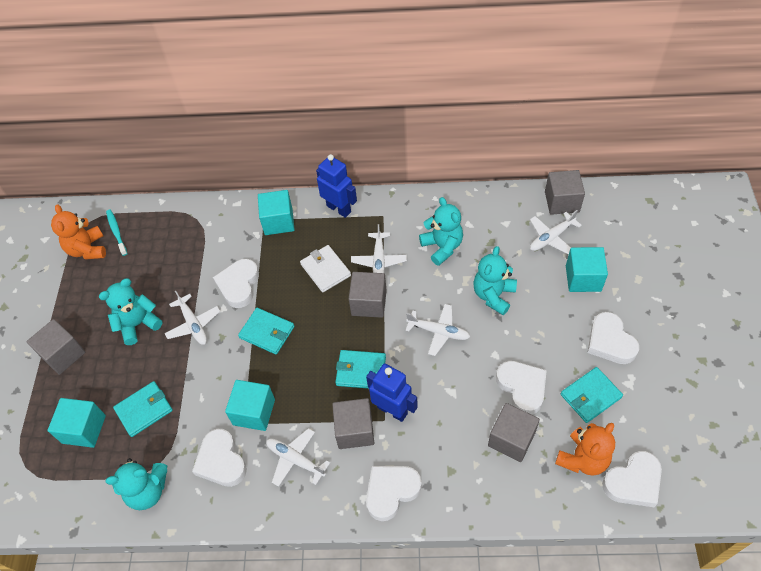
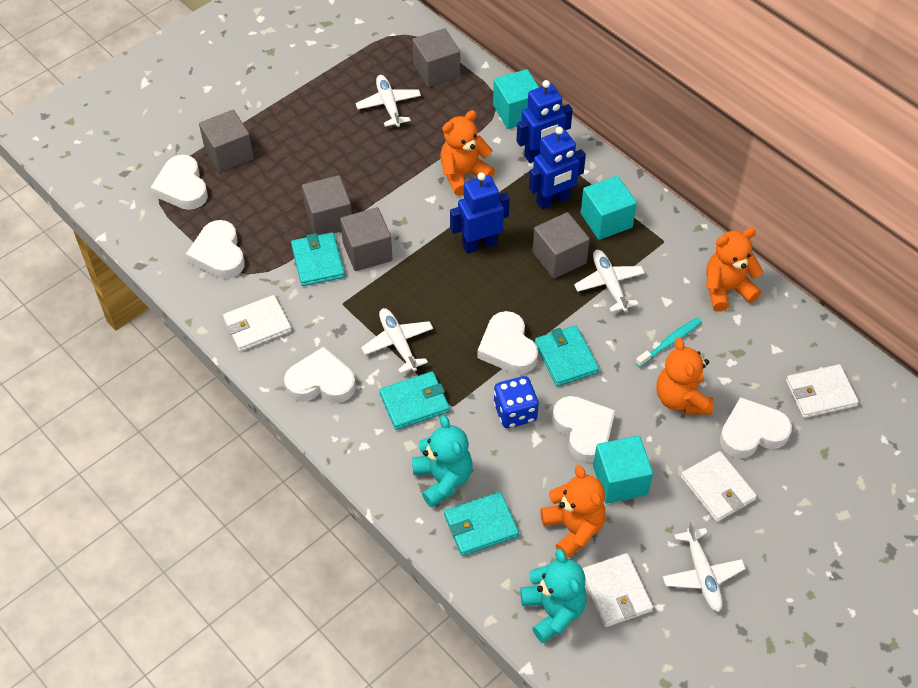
blue dice: 0 -> 1
blue robot: 2 -> 3
orange teddy bear: 2 -> 4
turquoise cube: 4 -> 3
turquoise teddy bear: 4 -> 2
white plane: 5 -> 4
white wallet: 1 -> 4

